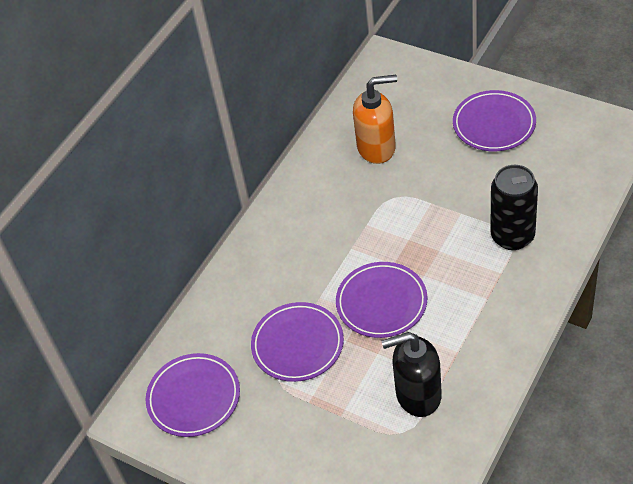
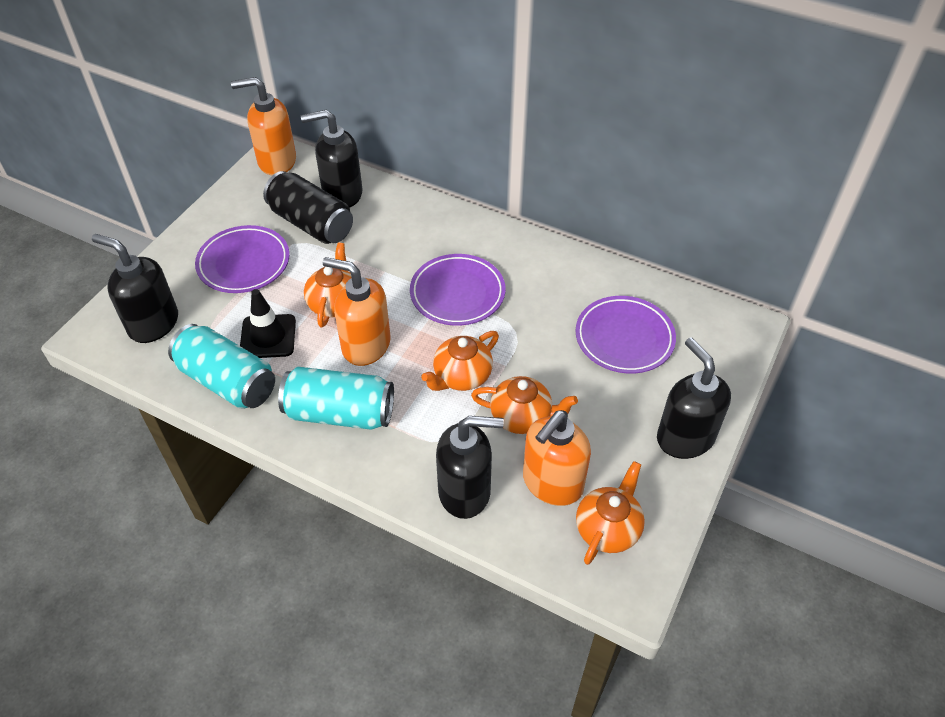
black soap dispenser: 1 -> 4
black traffic cone: 0 -> 1
orange soap dispenser: 1 -> 3
orange teapot: 0 -> 4
purple plate: 4 -> 3
turquoise can: 0 -> 2

